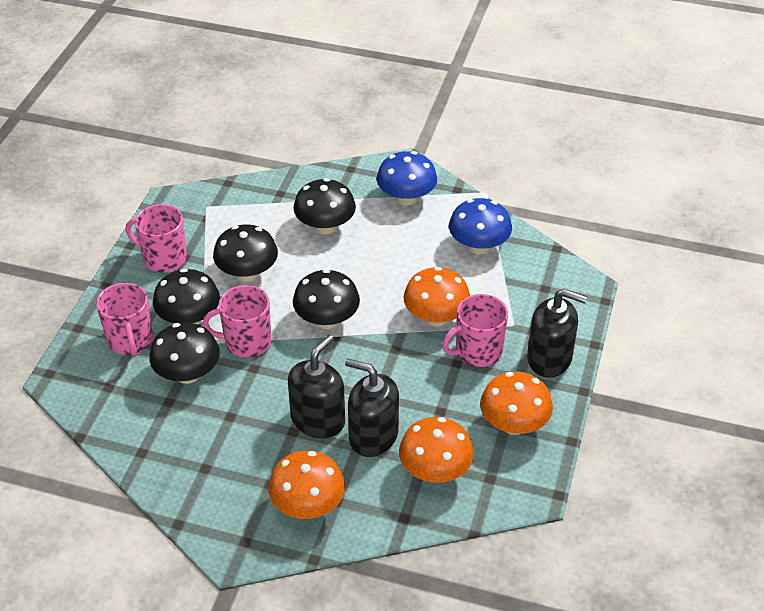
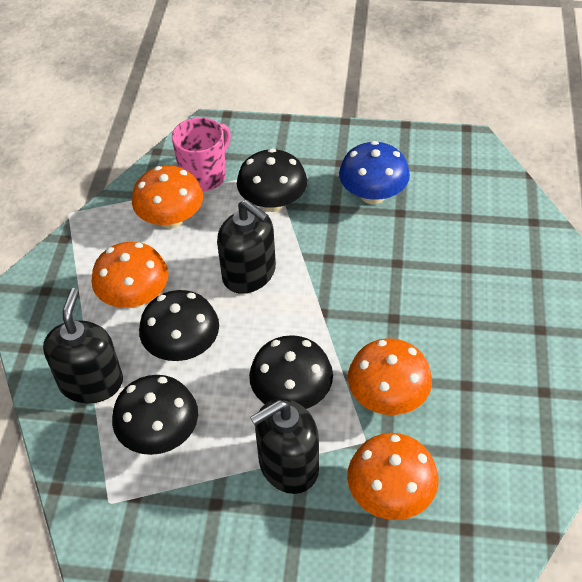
black mushroom: 5 -> 4
blue mushroom: 2 -> 1
pink mug: 4 -> 1

